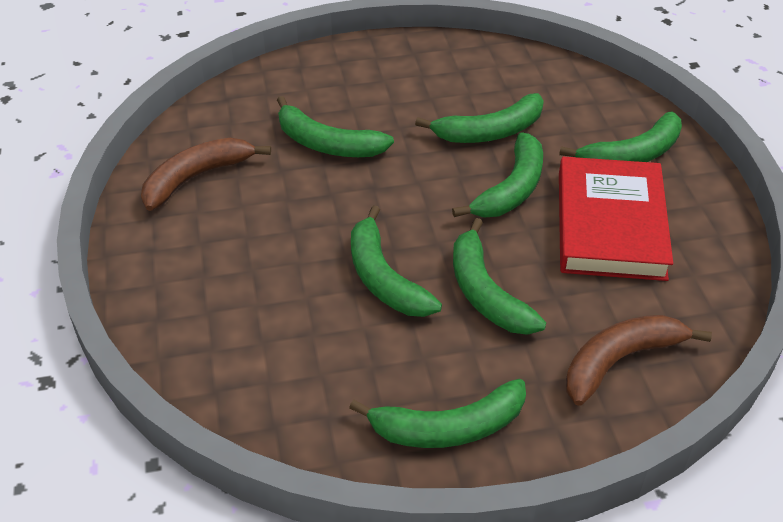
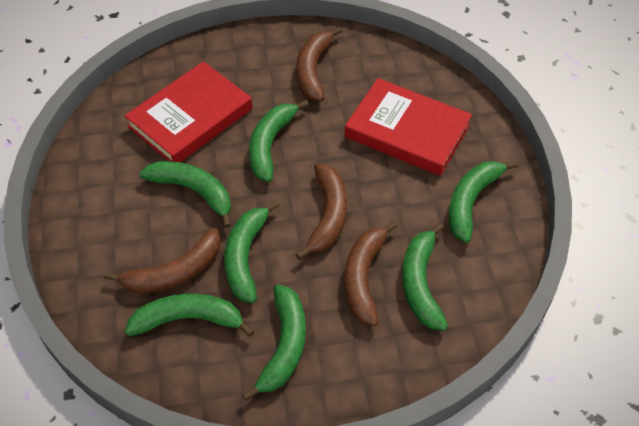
brown banana: 2 -> 4
red book: 1 -> 2

